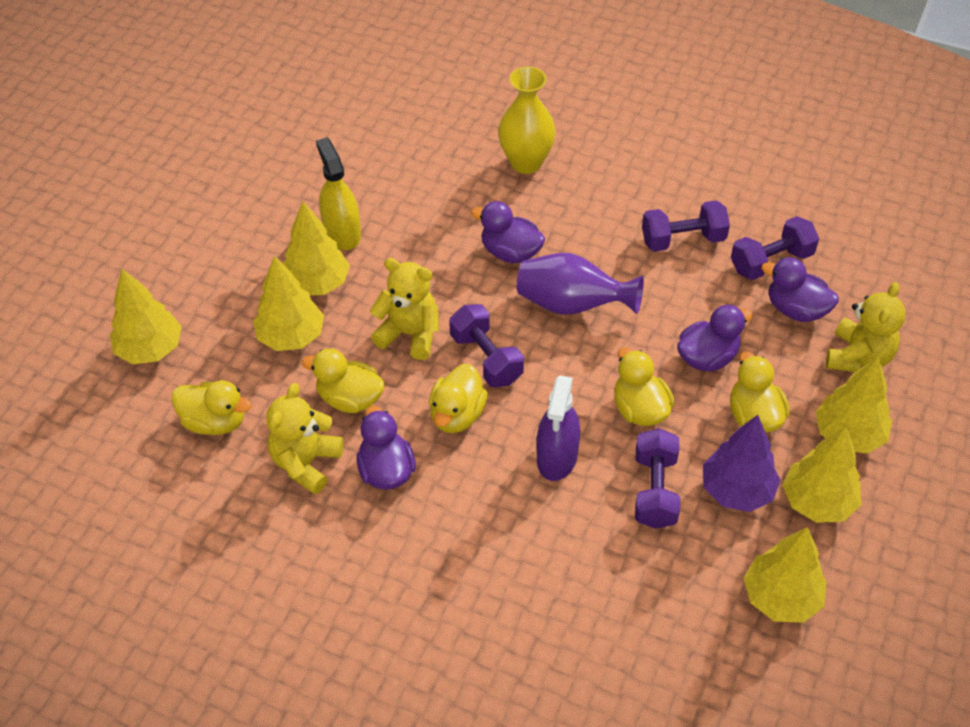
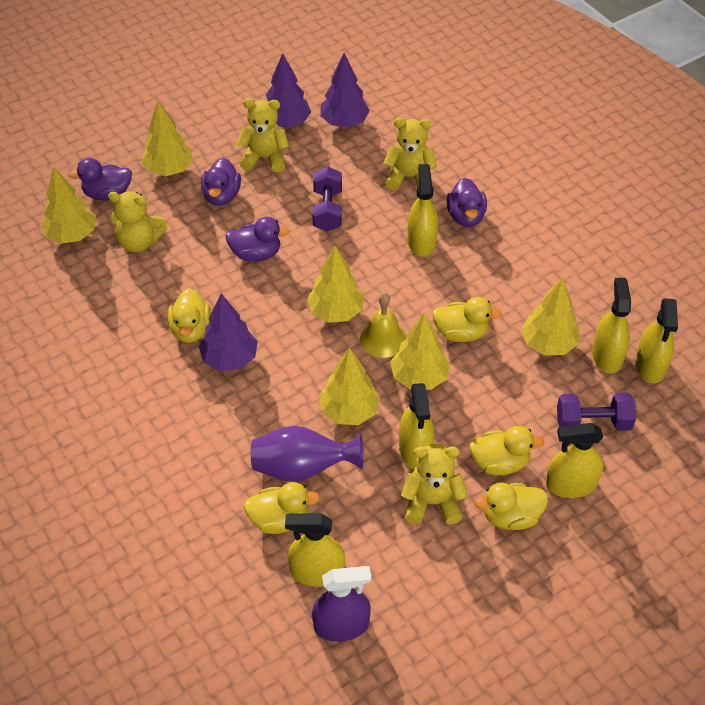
purple dumbbell: 4 -> 2
purple tree: 1 -> 3
yellow bell: 0 -> 1
yellow spray bottle: 1 -> 6
yellow teddy bear: 3 -> 4
yellow vase: 1 -> 0

